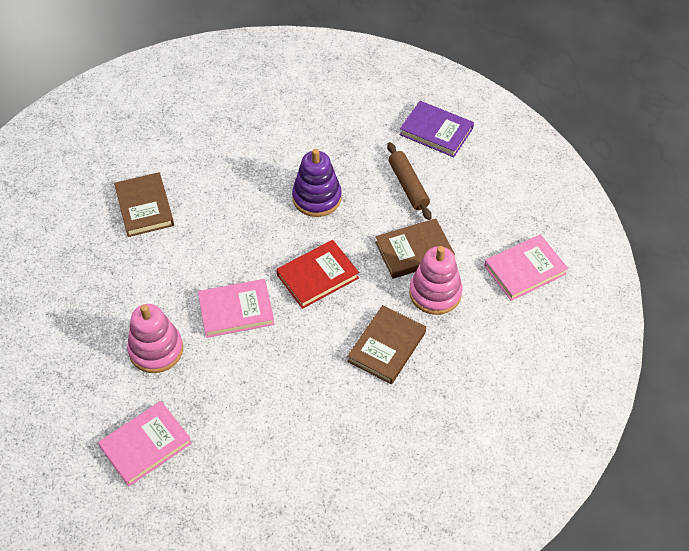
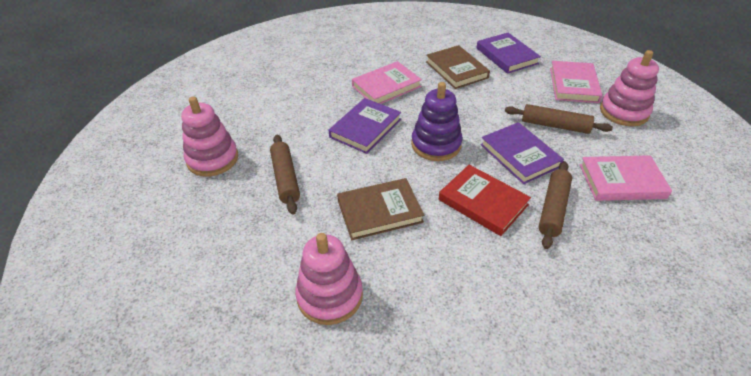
brown book: 3 -> 2
brown rolling pin: 1 -> 3
pink stacking toy: 2 -> 3
purple book: 1 -> 3

